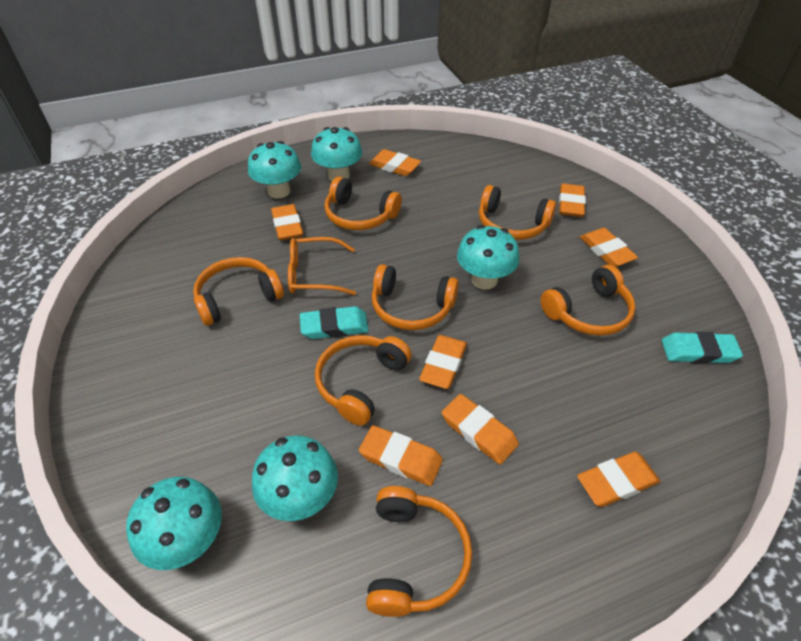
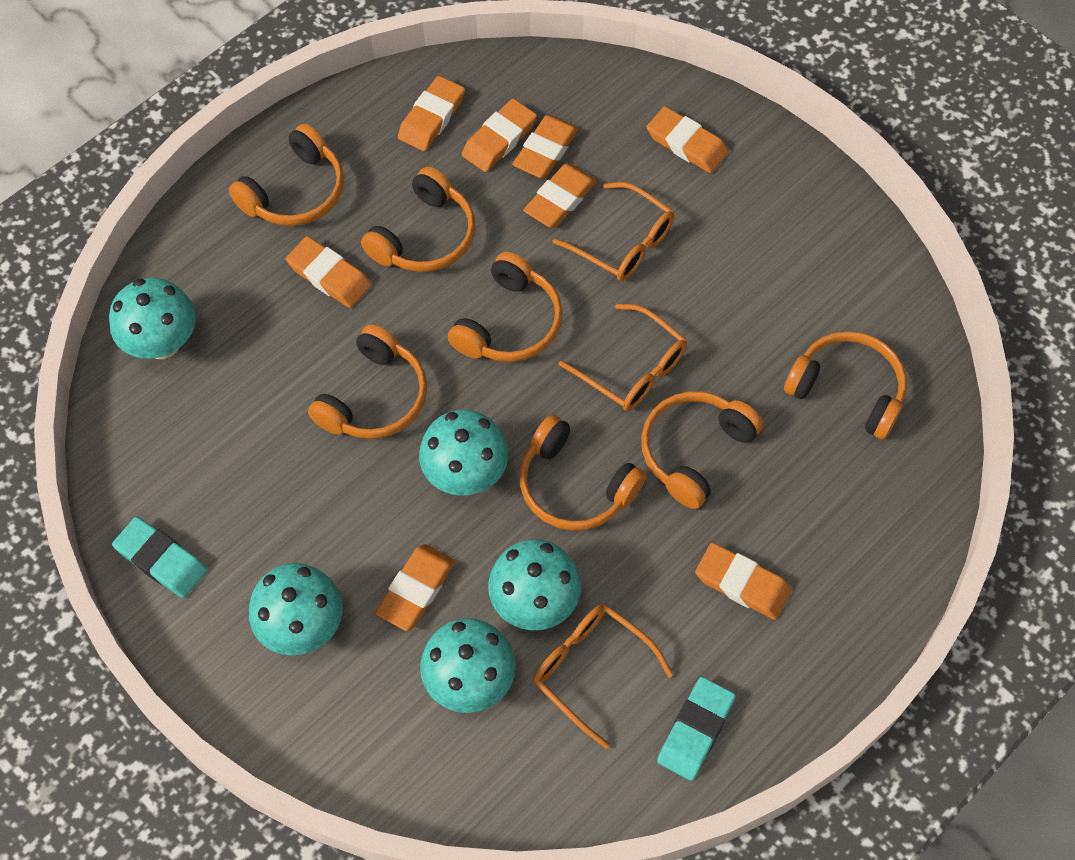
orange glasses: 1 -> 3

